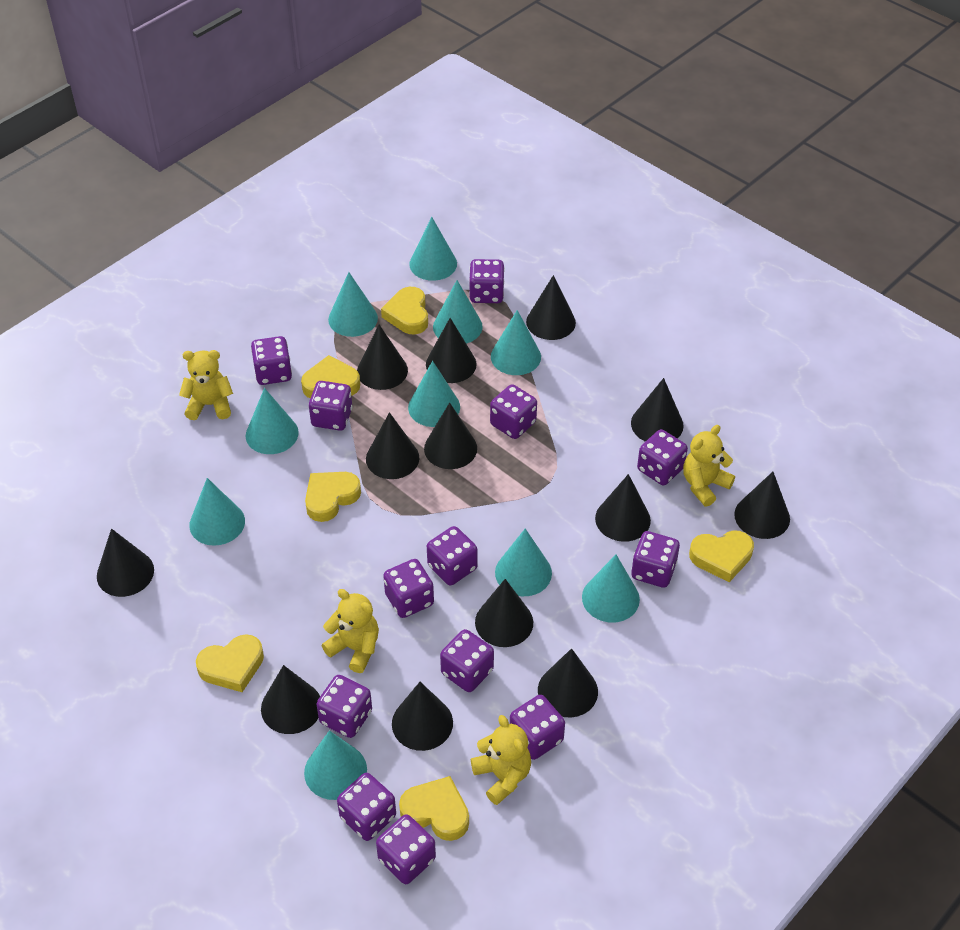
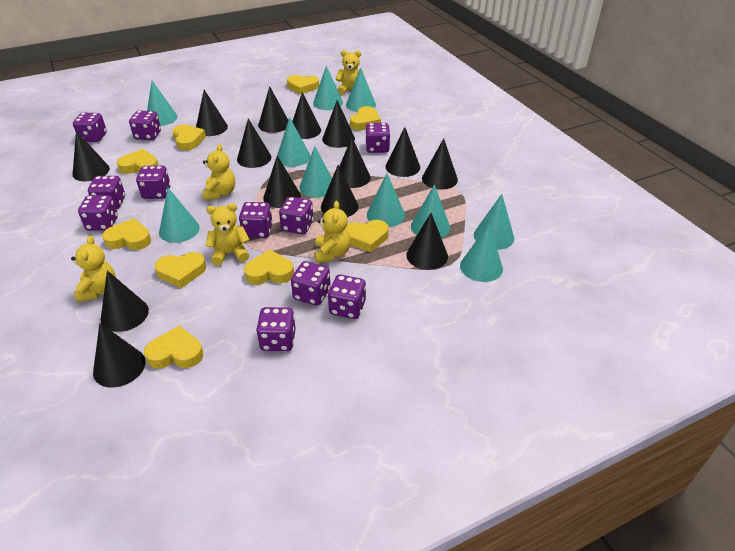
black cone: 13 -> 14
purple dice: 13 -> 11
yellow heart: 6 -> 9
yellow teddy bear: 4 -> 5

